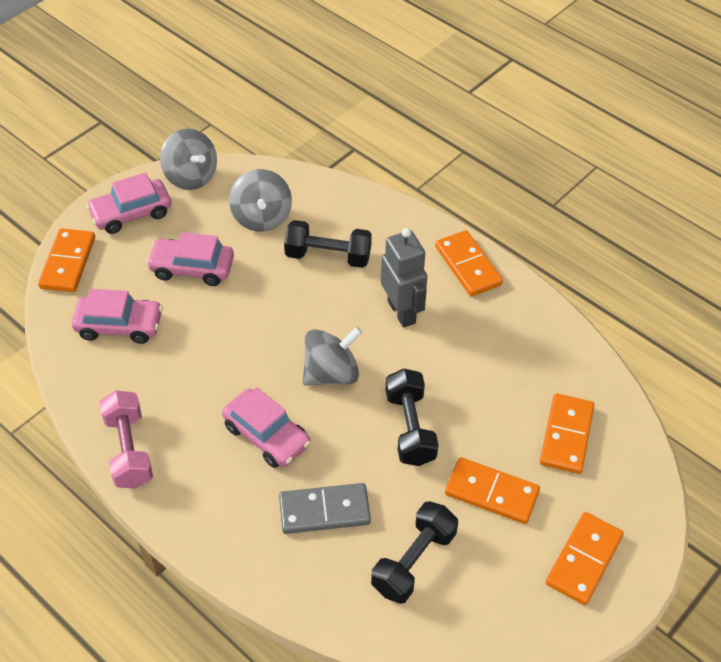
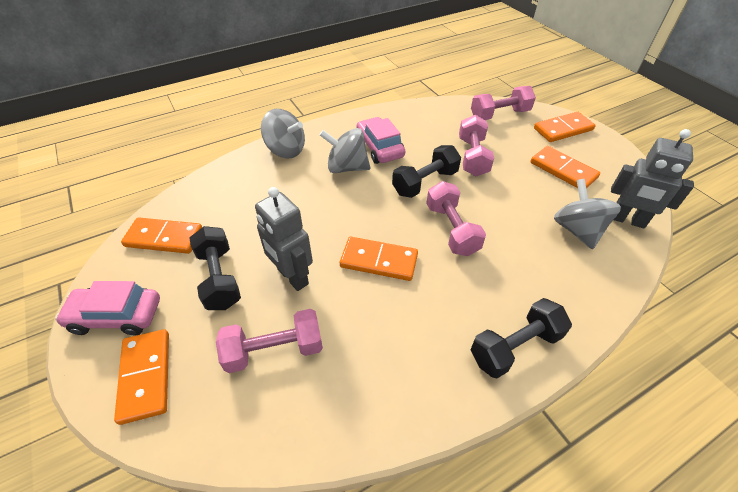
grey domino: 1 -> 0
grey robot: 1 -> 2
pink car: 4 -> 2
pink dumbbell: 1 -> 4

